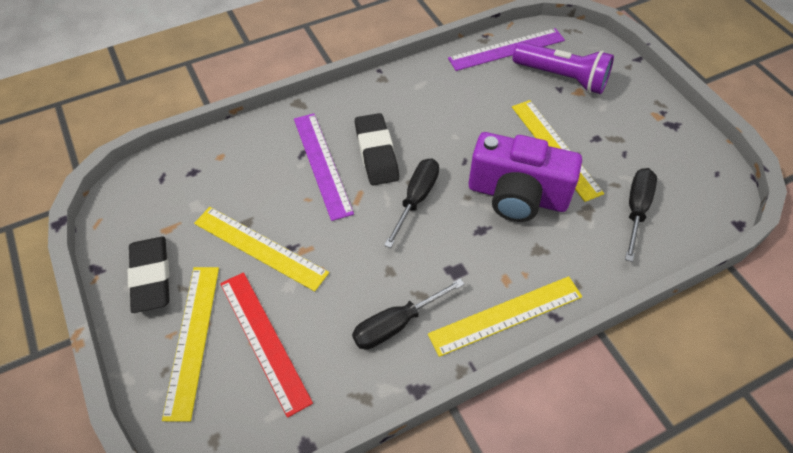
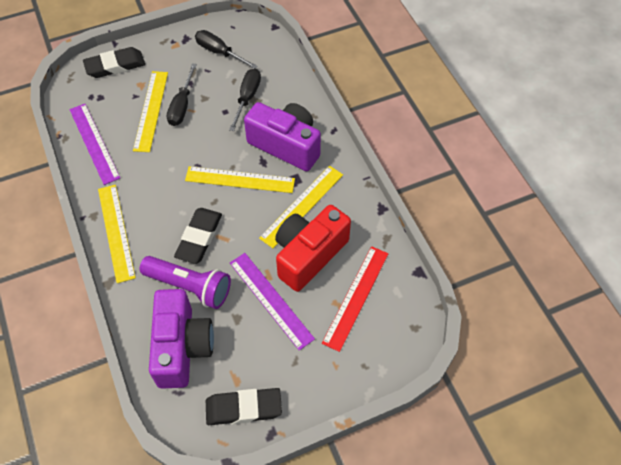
black eraser: 2 -> 3
purple camera: 1 -> 2
red camera: 0 -> 1

